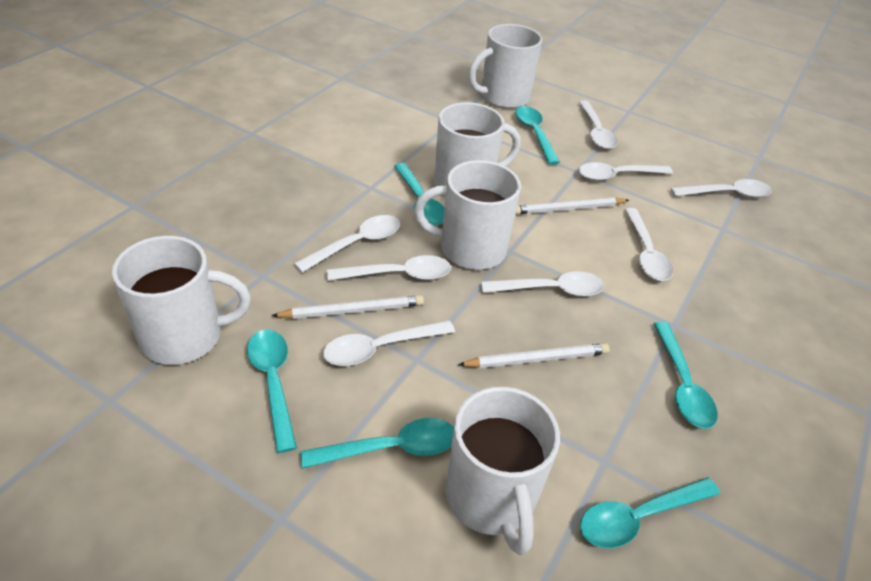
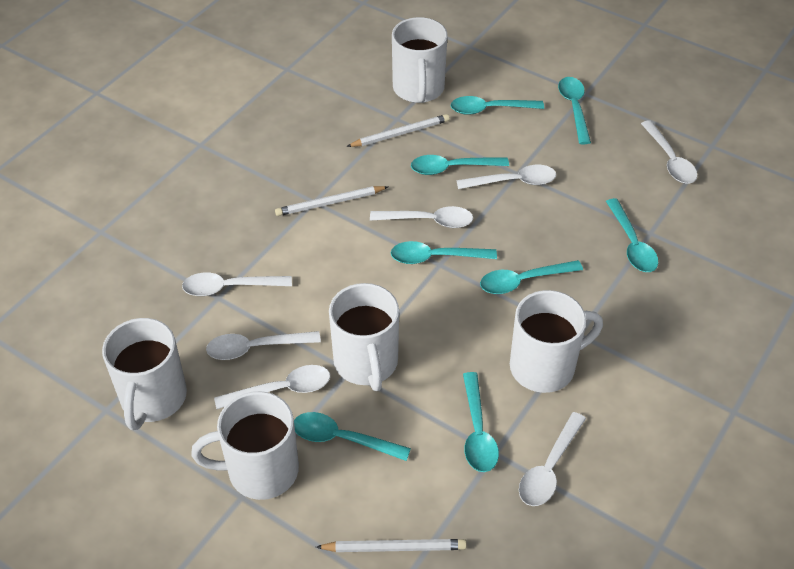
turquoise spoon: 6 -> 8
white spoon: 8 -> 7

